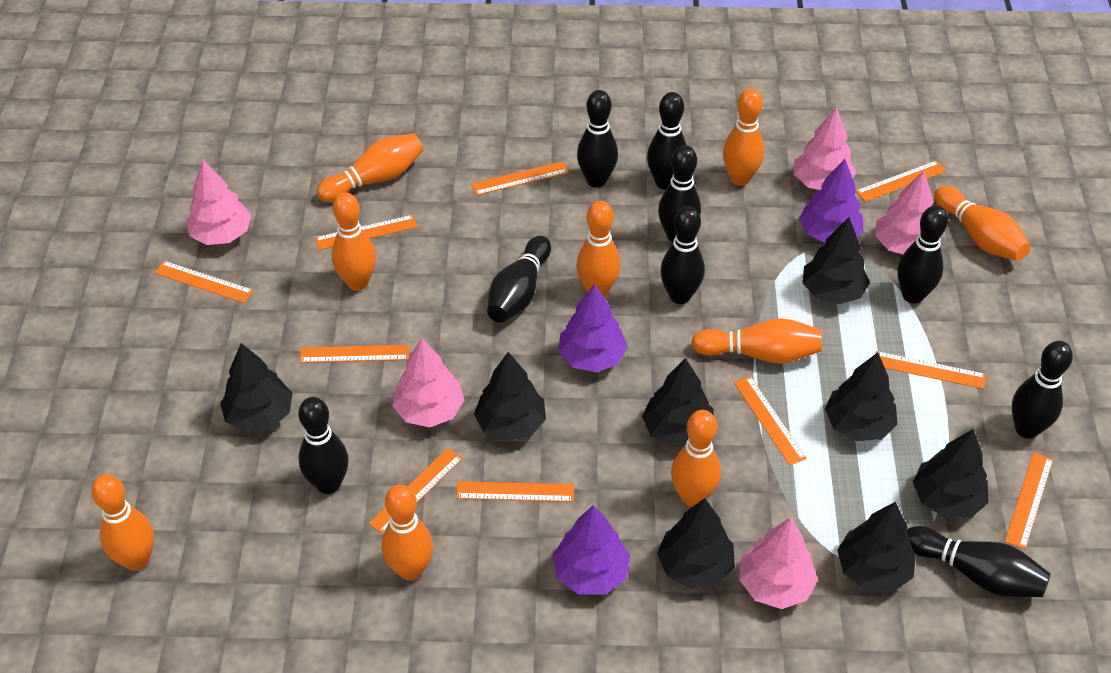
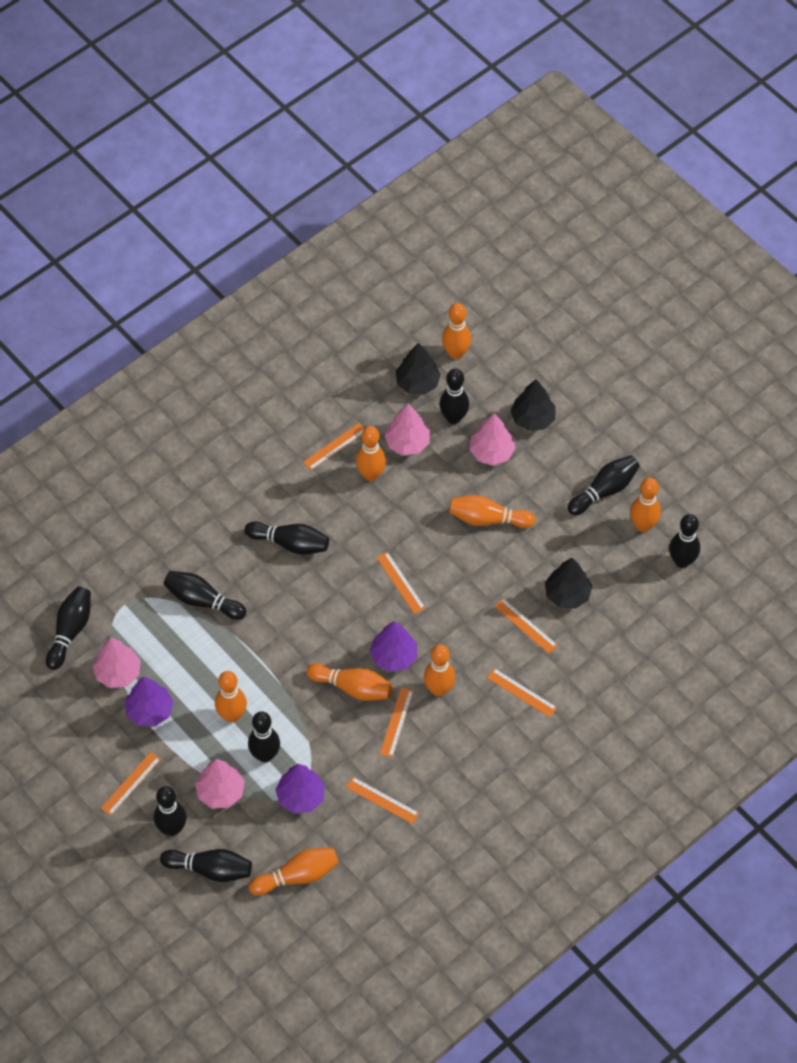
black tree: 8 -> 3
orange bowling pin: 9 -> 8
orange ruler: 10 -> 7
pink tree: 5 -> 4

